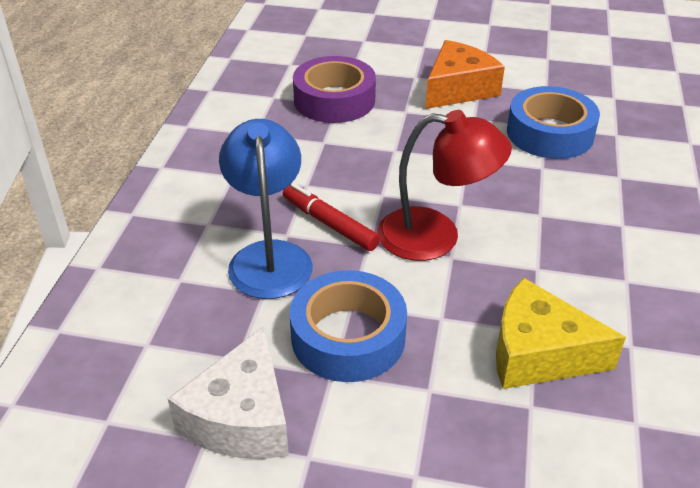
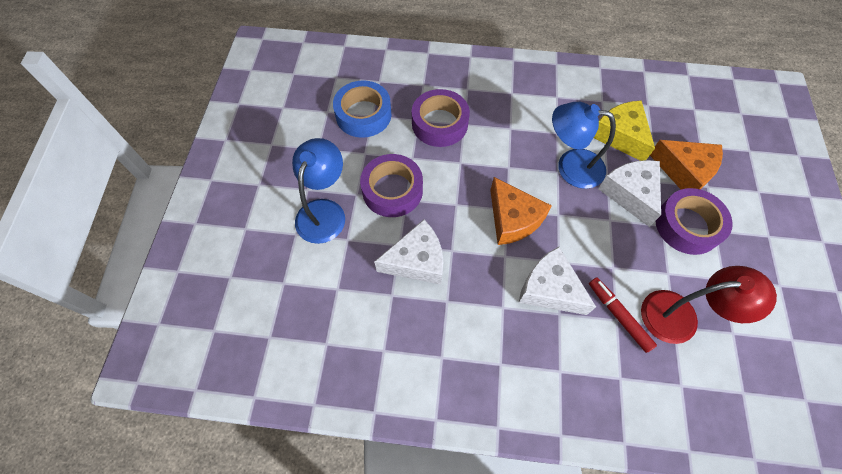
blue lamp: 1 -> 2
blue tape: 2 -> 1
orange cheese: 1 -> 2
purple tape: 1 -> 3
white cheese: 1 -> 3

